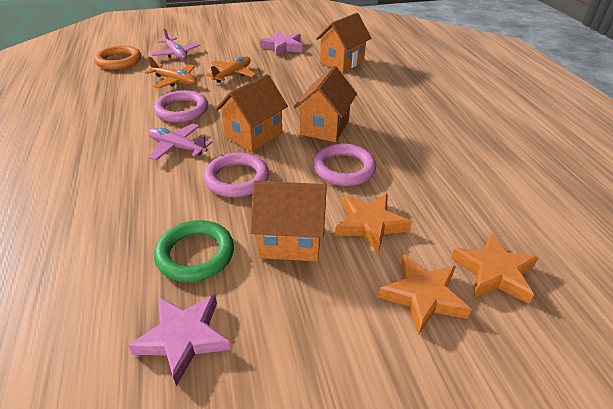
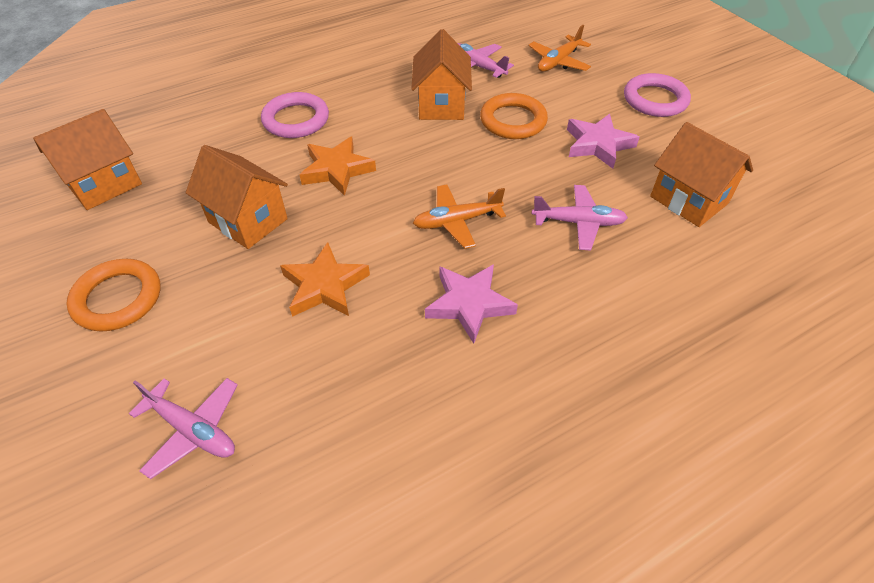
green ring: 1 -> 0
orange ring: 1 -> 2
orange star: 3 -> 2
pink plane: 2 -> 3
pink ring: 3 -> 2

